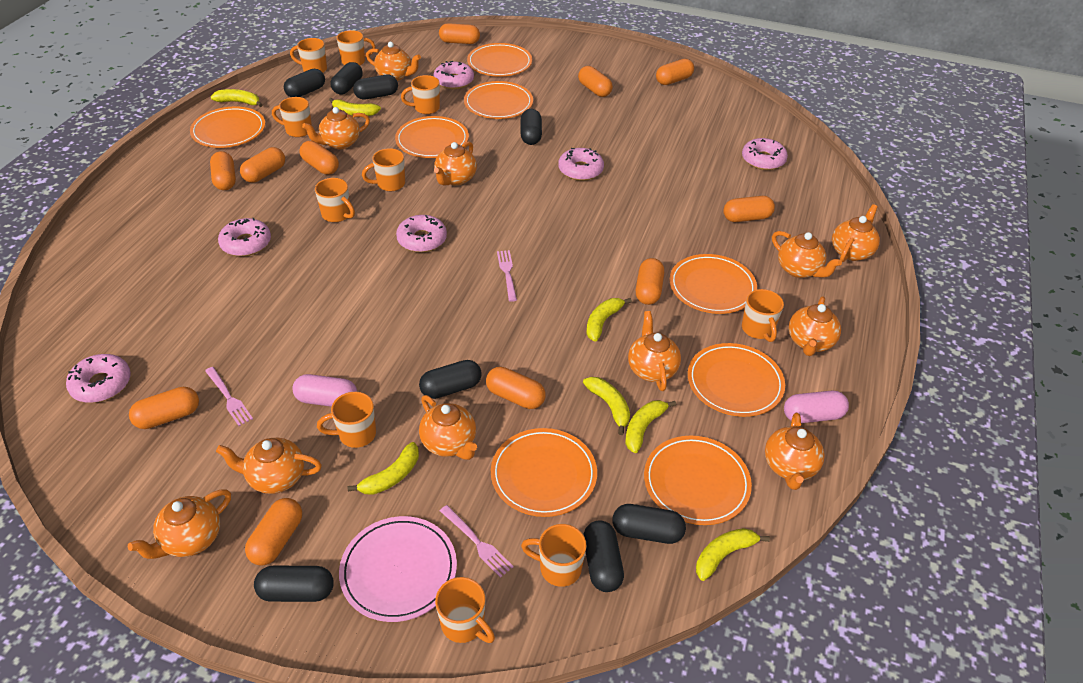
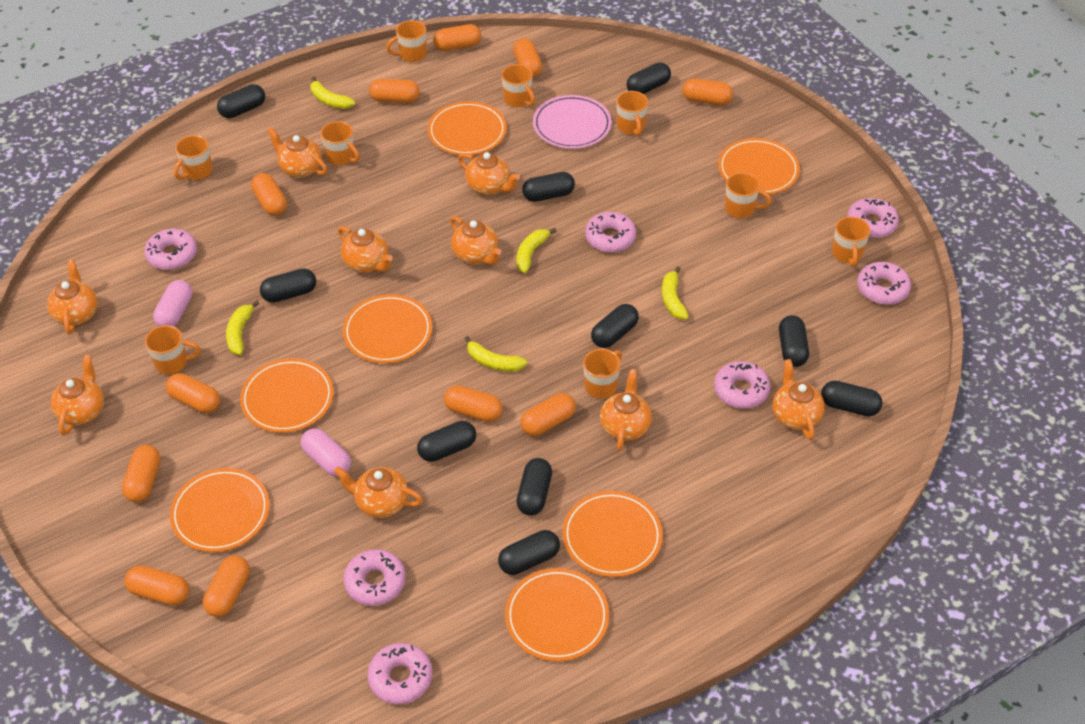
black capsule: 8 -> 10
orange mug: 10 -> 9
orange plate: 8 -> 7
orange teapot: 11 -> 9
pink donut: 6 -> 7
pink fork: 3 -> 0
yellow banana: 7 -> 5

